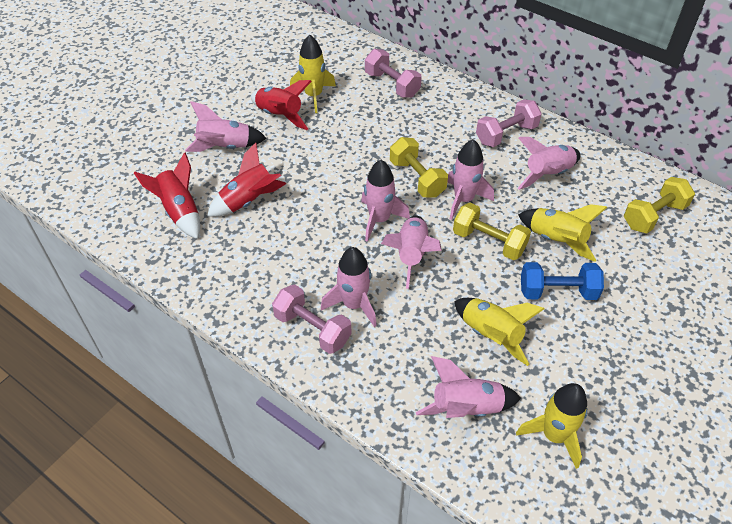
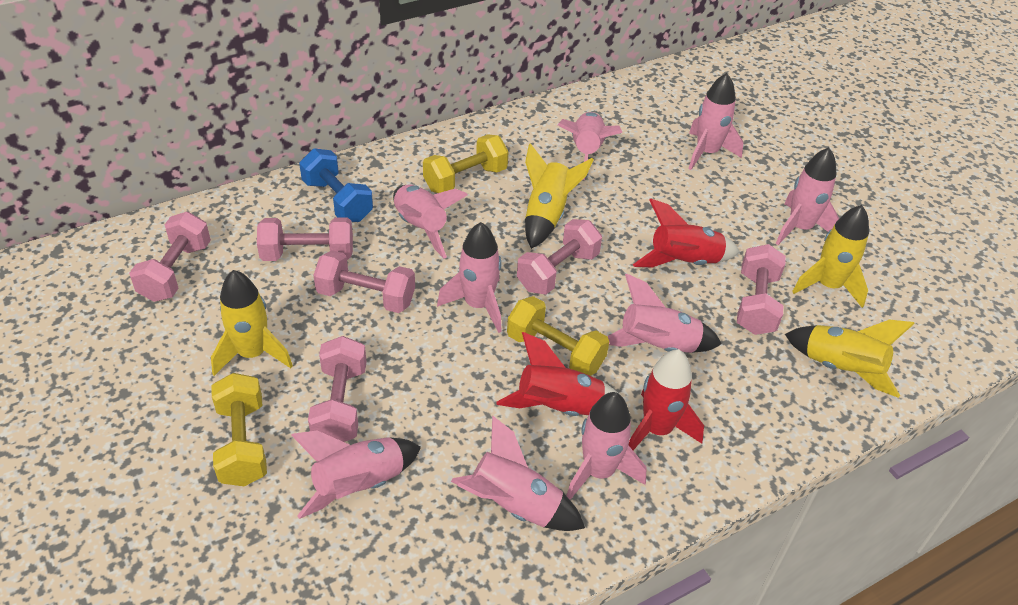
pink dumbbell: 3 -> 6
pink rocket: 7 -> 9

